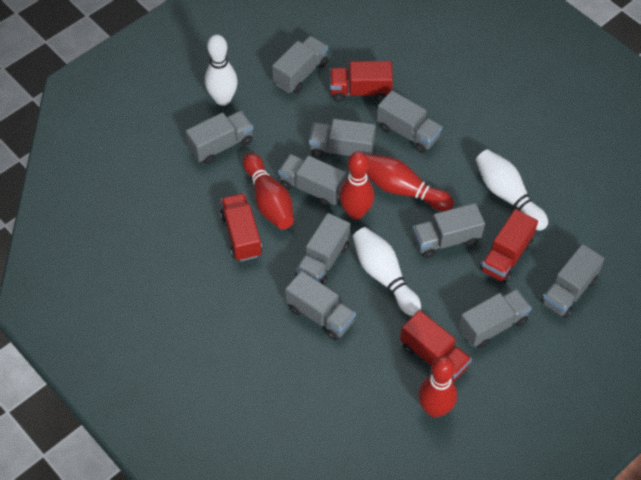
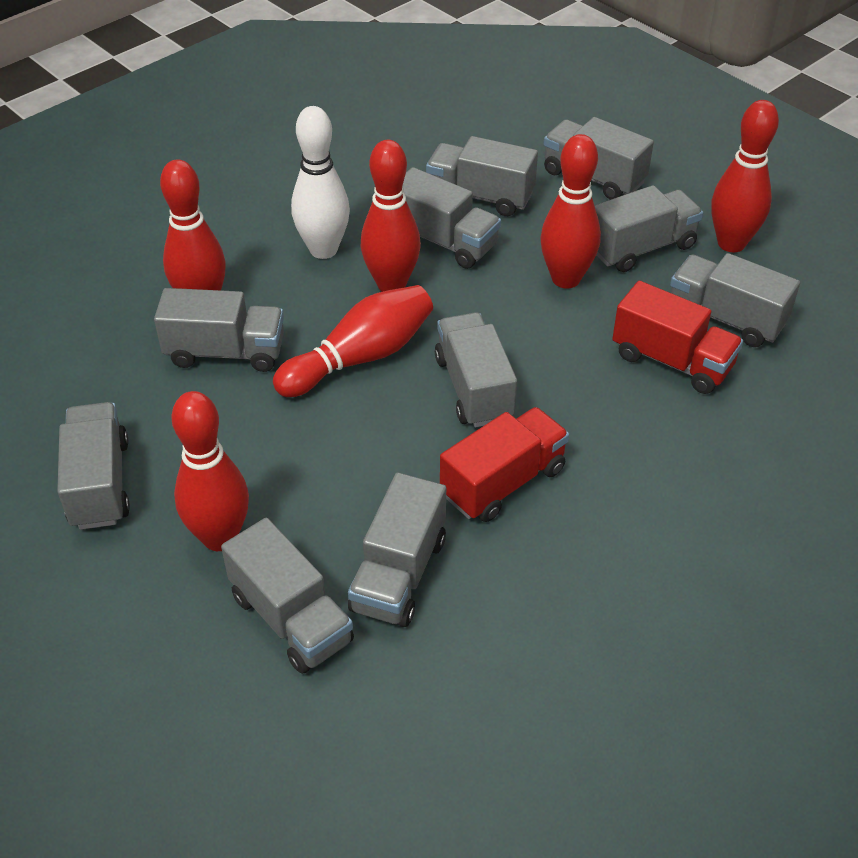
red bowling pin: 4 -> 6
red truck: 4 -> 2
white bowling pin: 3 -> 1

